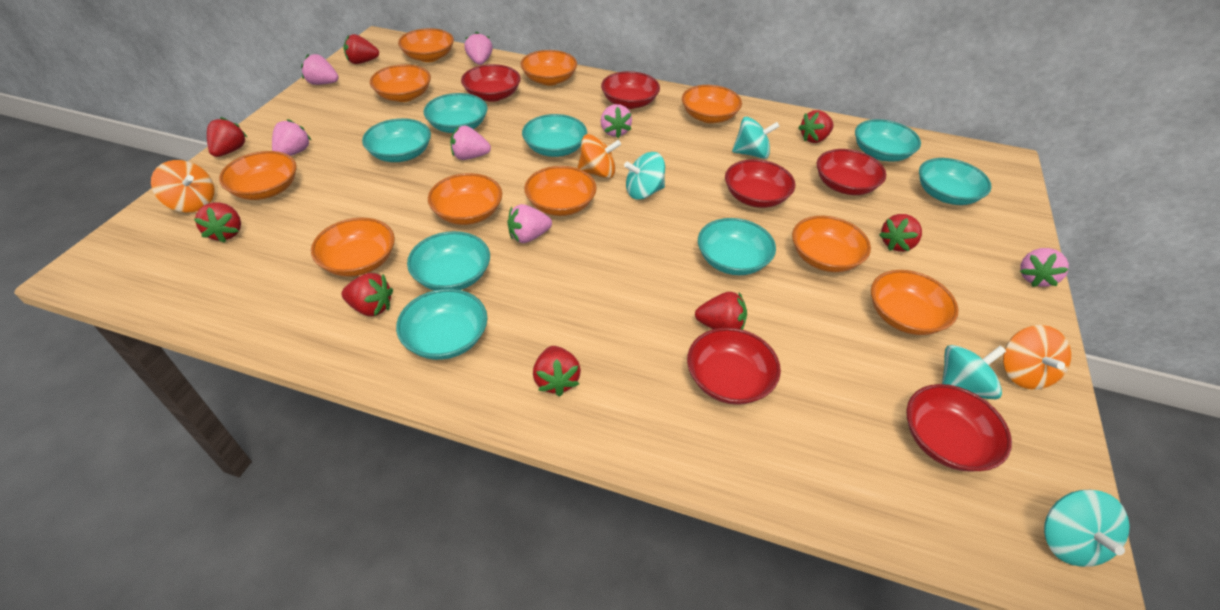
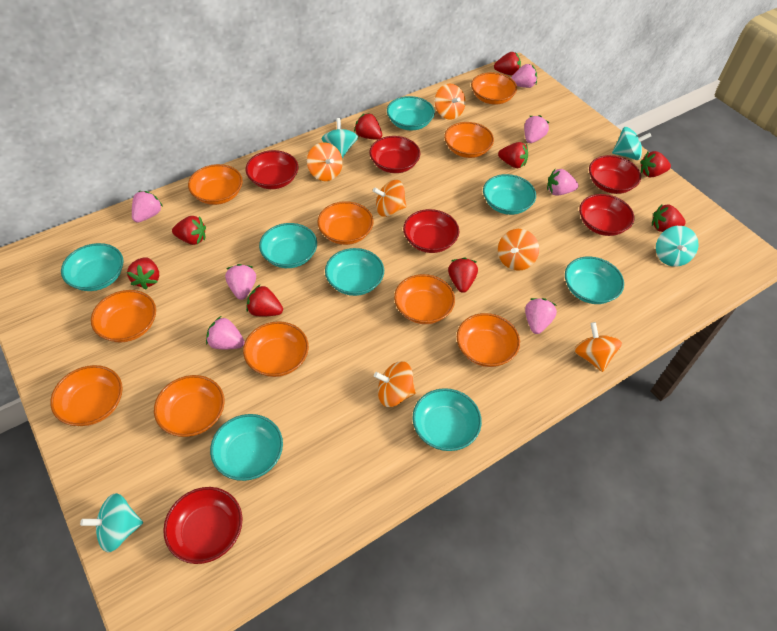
orange spinning top: 3 -> 6
red strawberry: 8 -> 9

